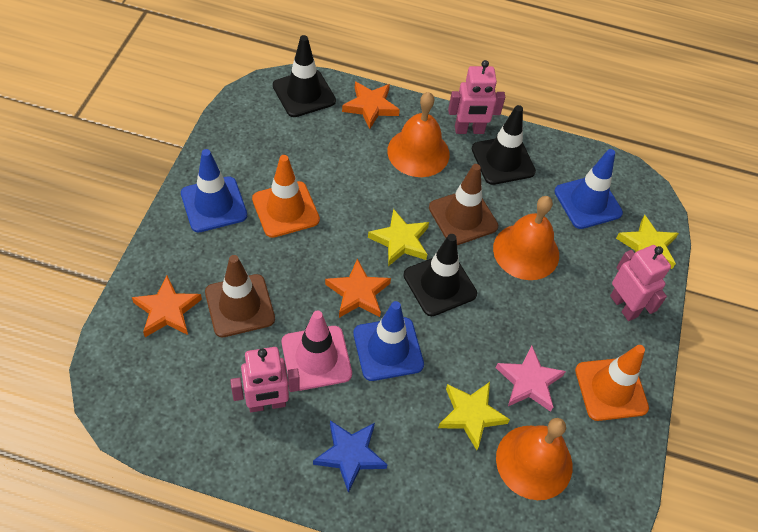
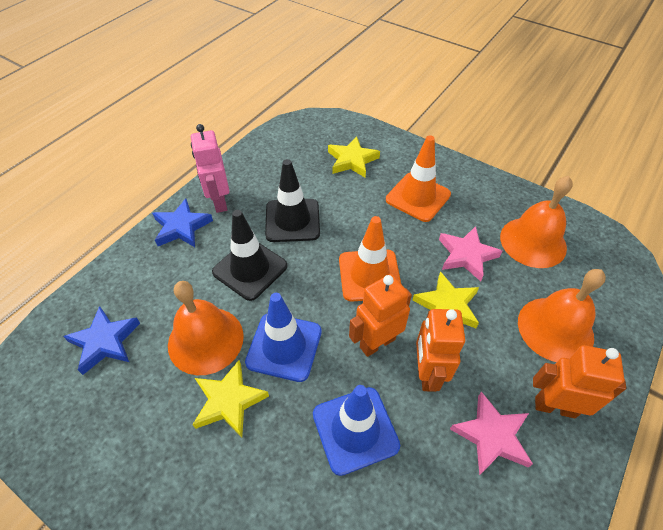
black traffic cone: 3 -> 2
blue star: 1 -> 2
blue traffic cone: 3 -> 2
brown traffic cone: 2 -> 0
orange robot: 0 -> 3
orange star: 3 -> 0
pink robot: 3 -> 1
pink star: 1 -> 2
pink traffic cone: 1 -> 0

